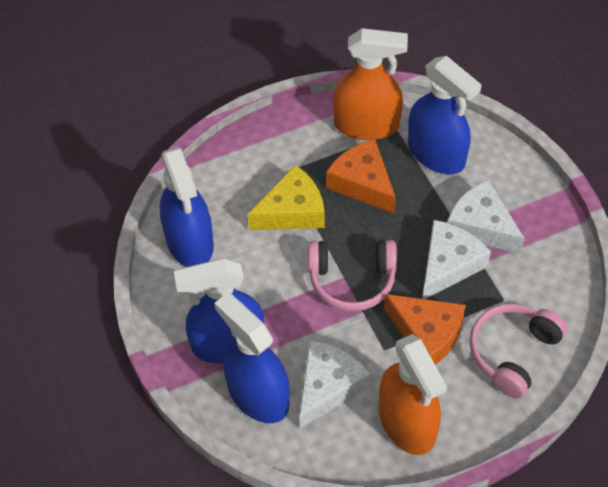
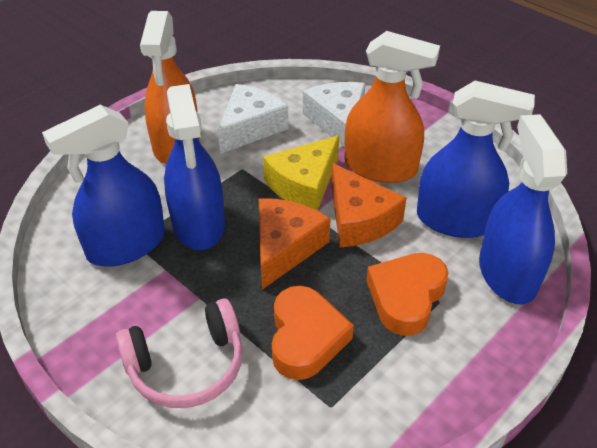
orange heart: 0 -> 2
pink headphones: 2 -> 1
white cheese: 3 -> 2

